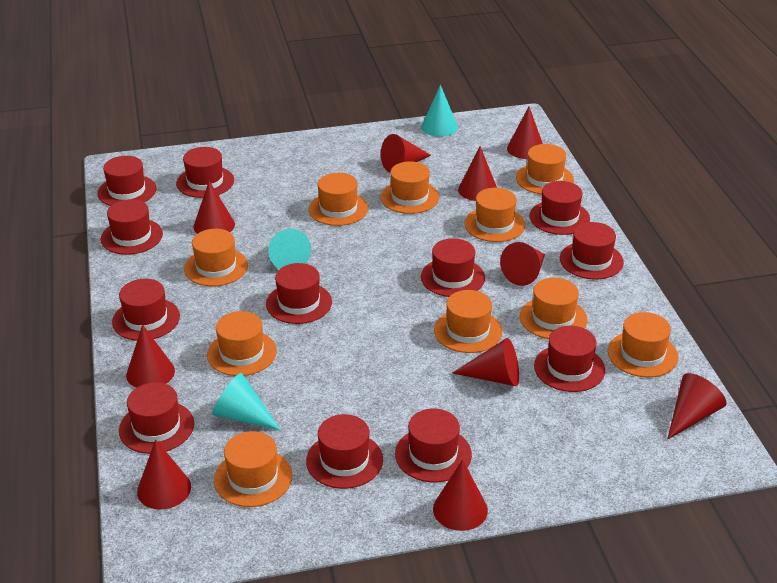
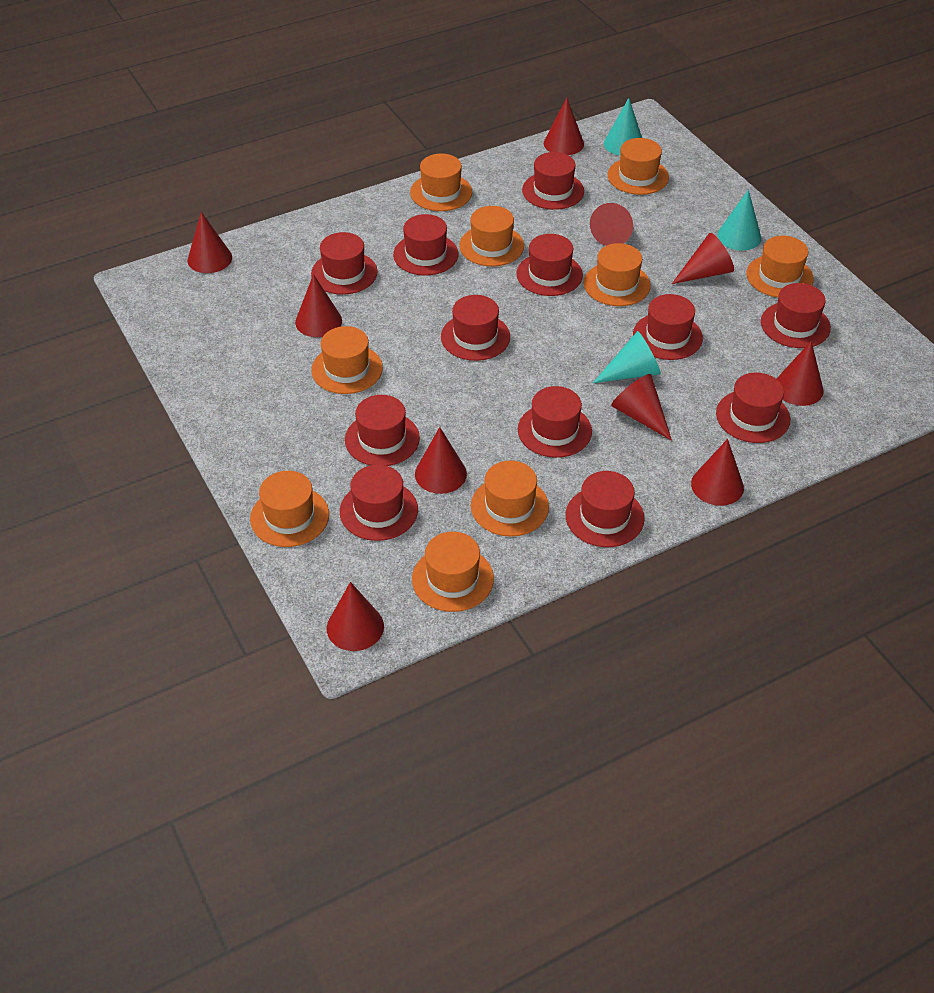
orange hat: 10 -> 9

